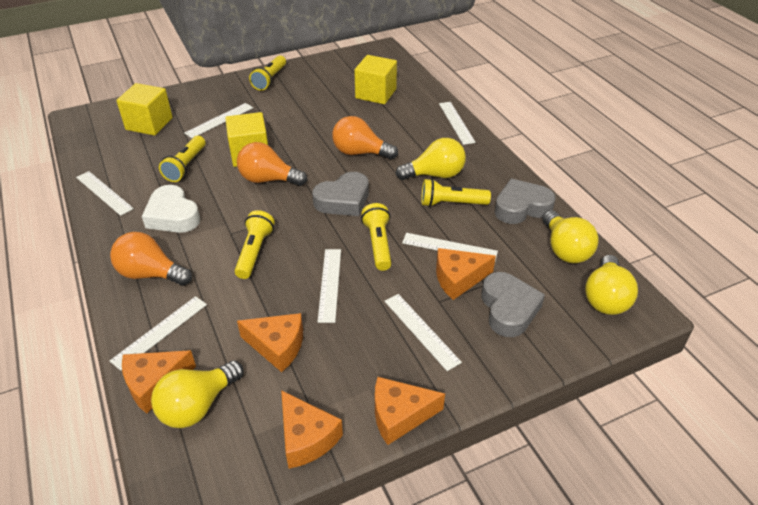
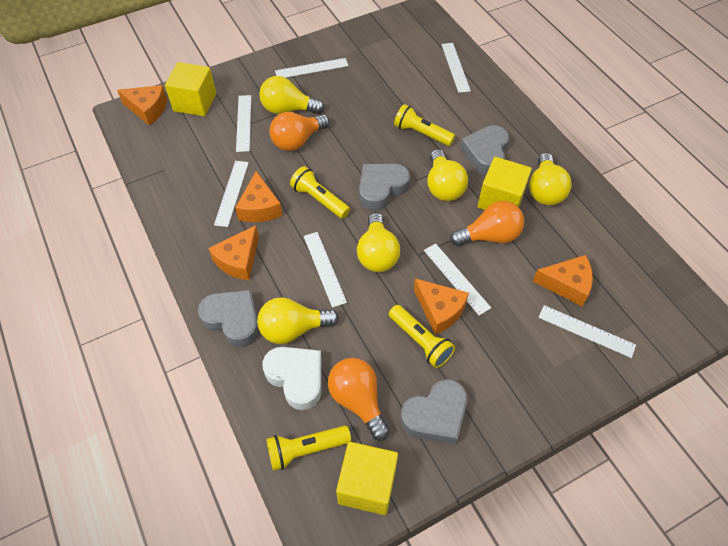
grey heart: 3 -> 4
yellow flashlight: 5 -> 4
yellow light bulb: 4 -> 5

